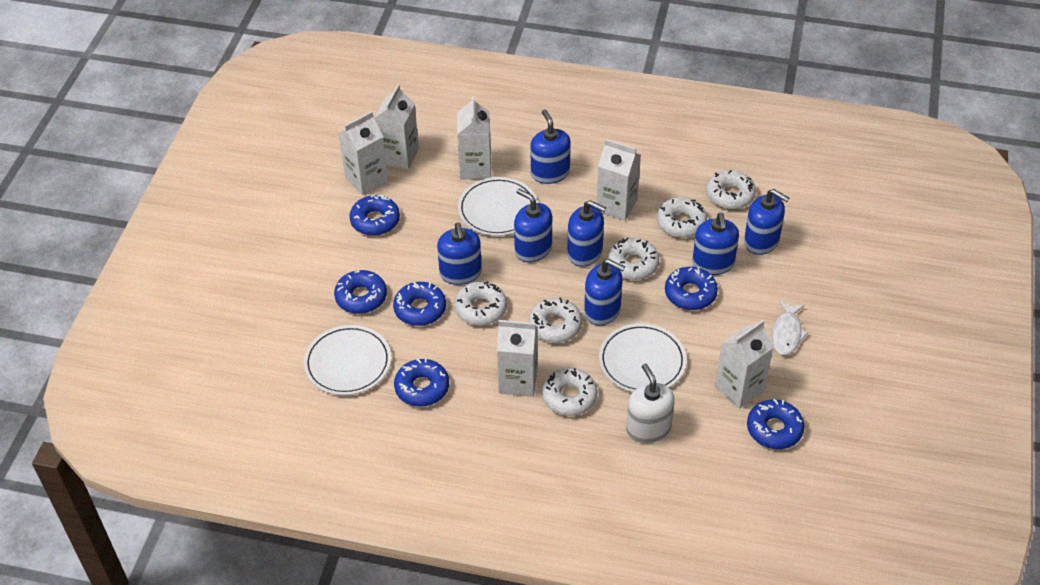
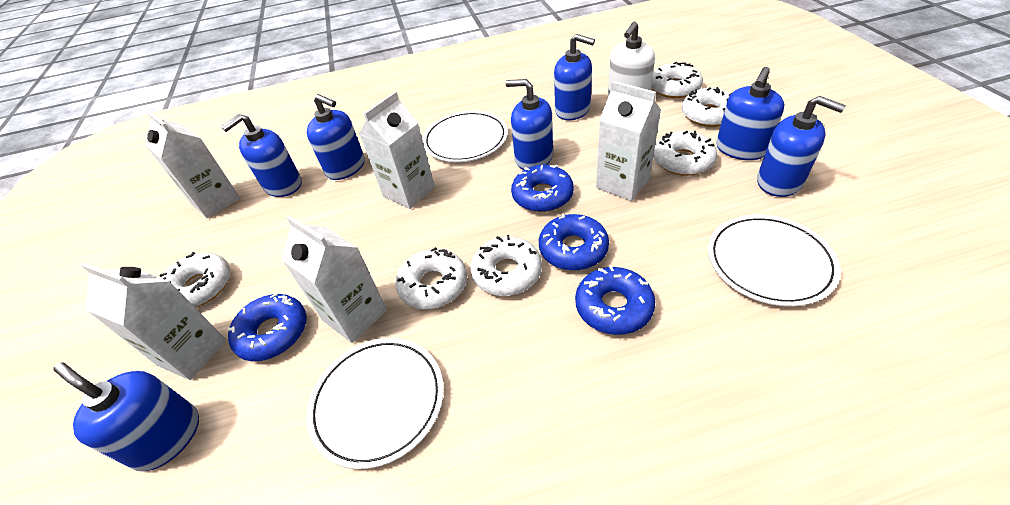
blue donut: 6 -> 4
white carton: 6 -> 5
white fish: 1 -> 0

